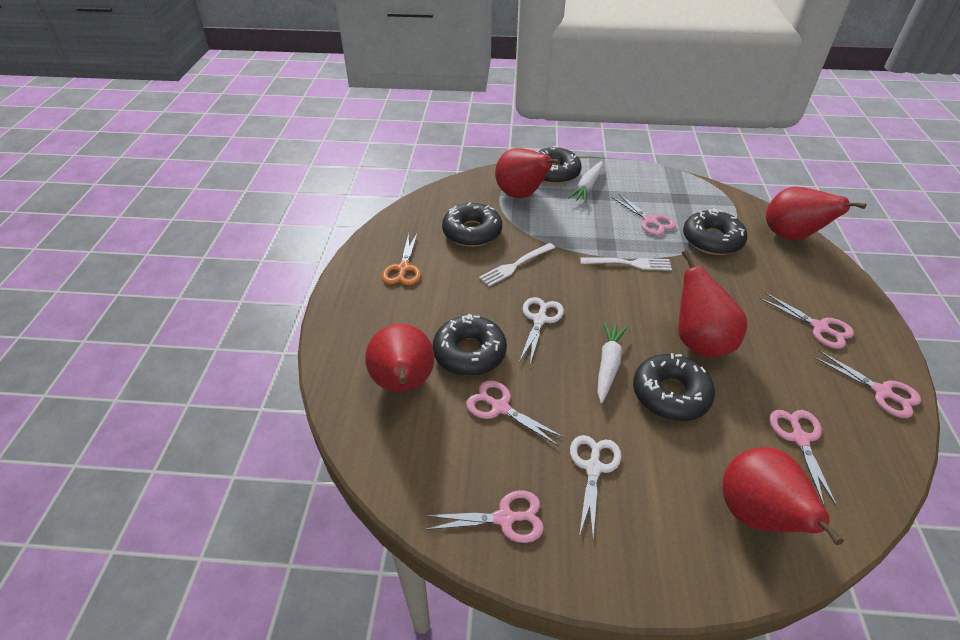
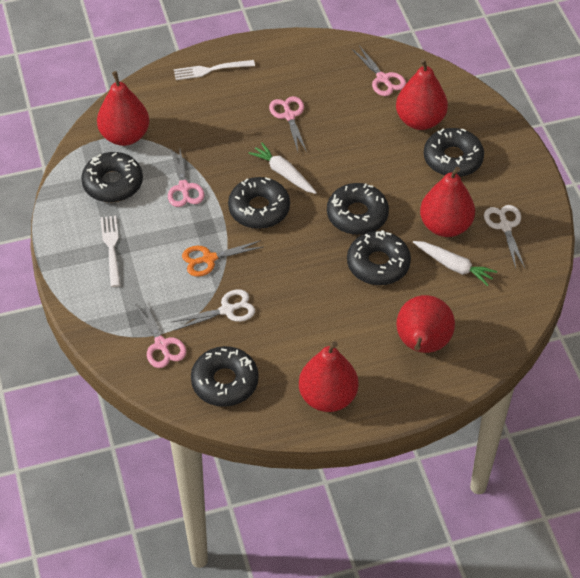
black donut: 5 -> 6
pink scissors: 6 -> 4

